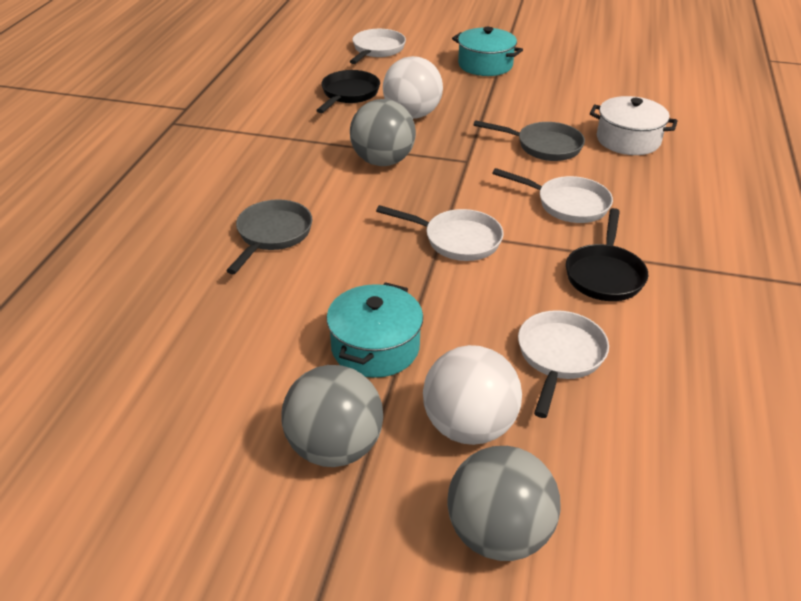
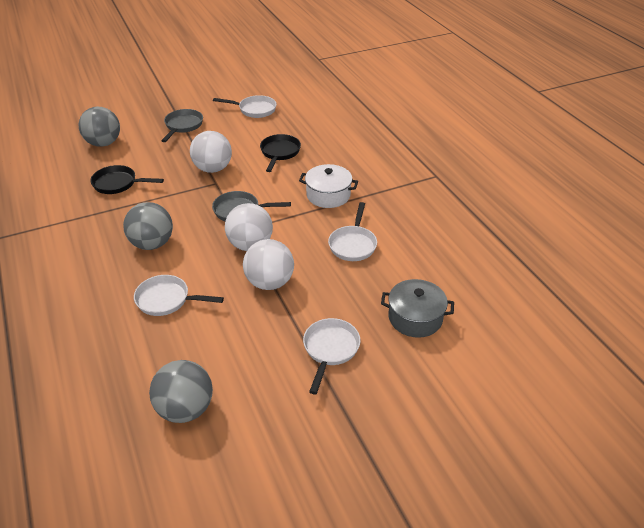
grey pot: 0 -> 1
turquoise pot: 2 -> 0
white ball: 2 -> 3

